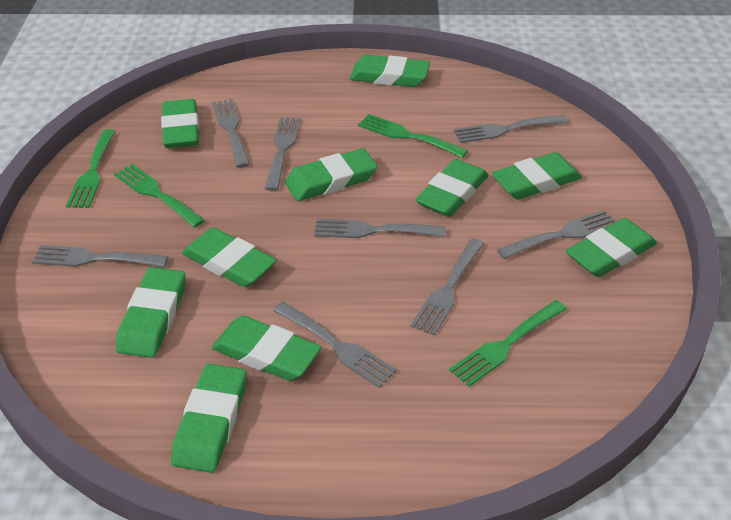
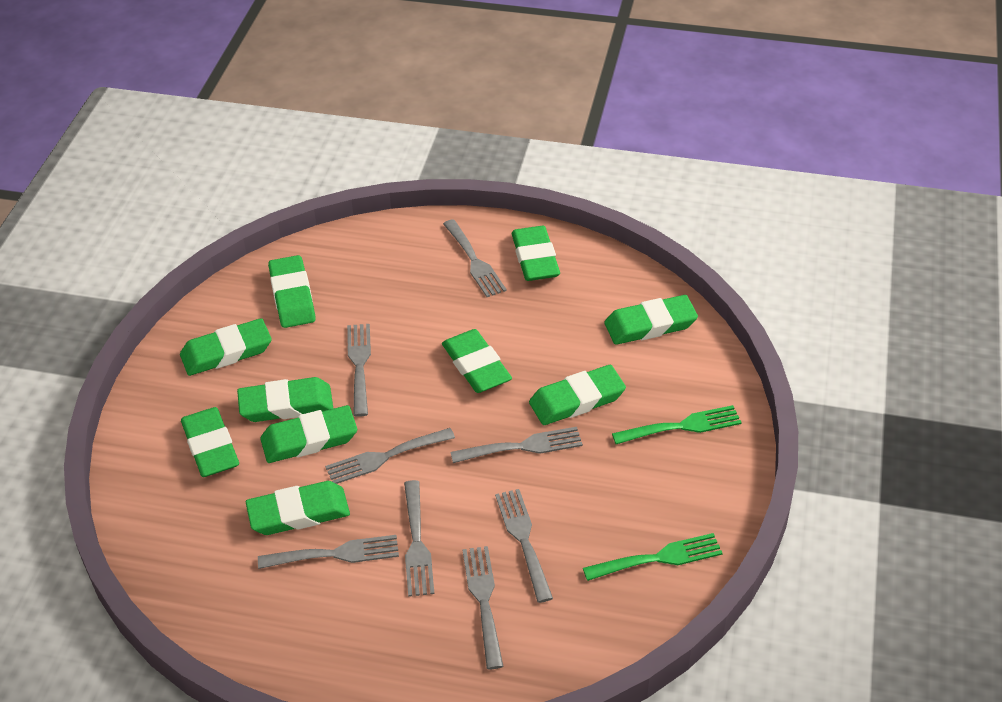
green fork: 4 -> 2

